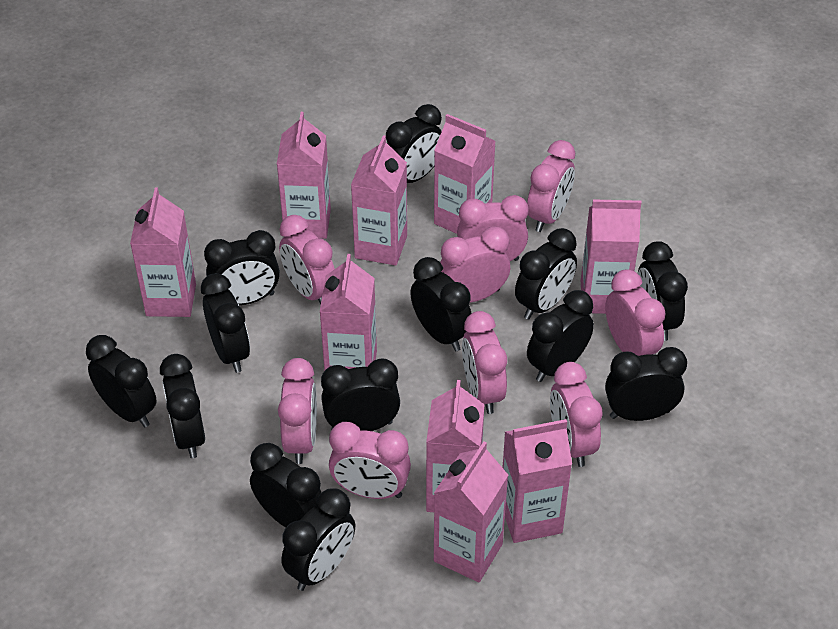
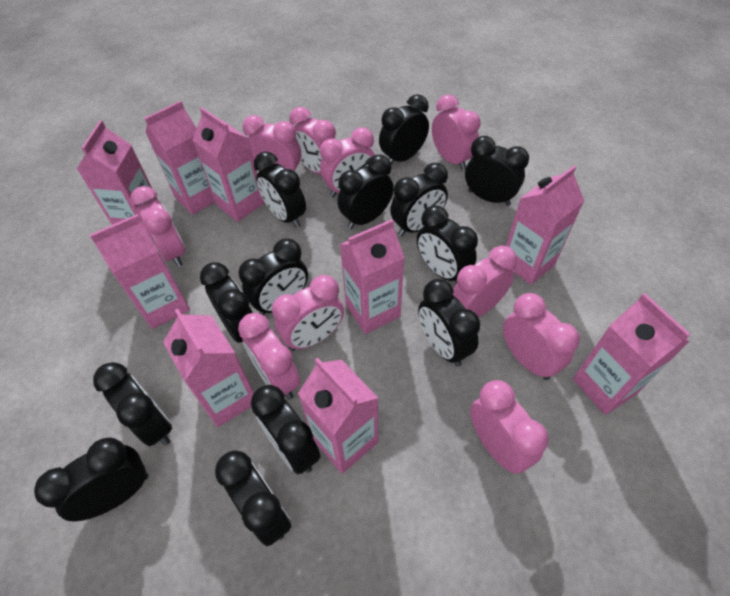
pink clock: 9 -> 10

